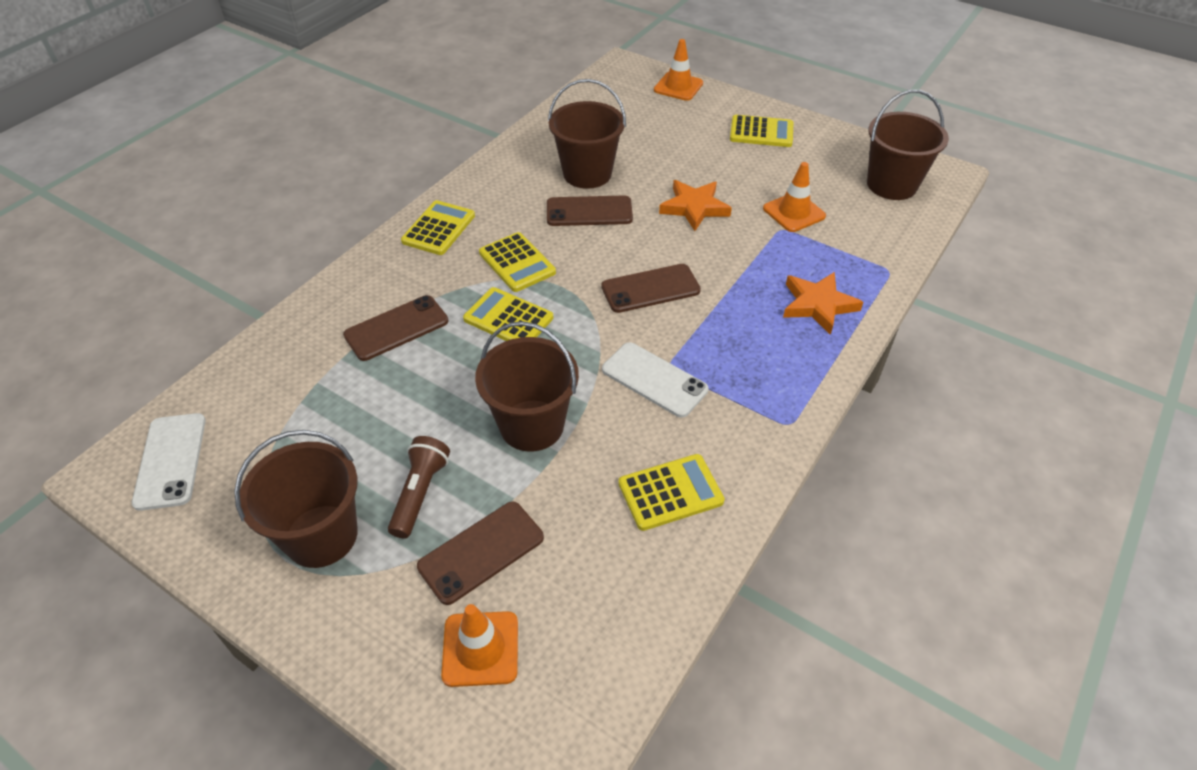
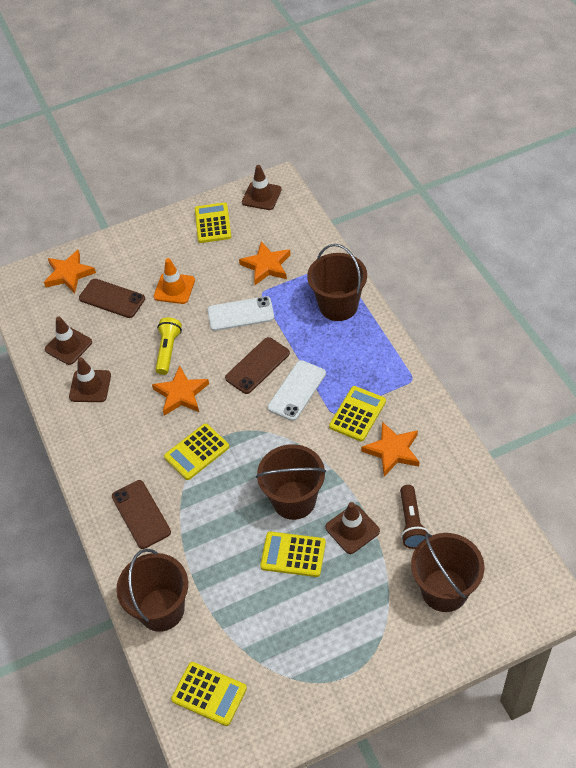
brown phone: 4 -> 3
brown traffic cone: 0 -> 4
orange star: 2 -> 4
orange traffic cone: 3 -> 1
yellow flashlight: 0 -> 1

